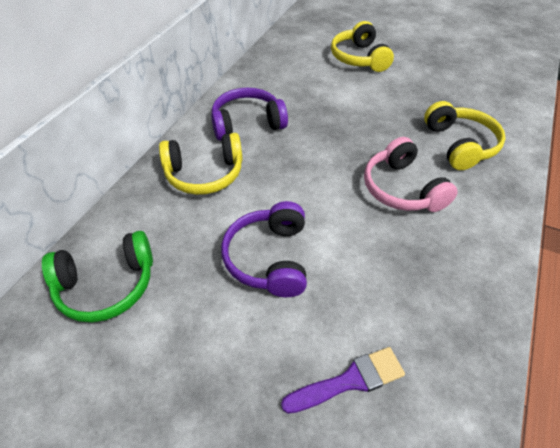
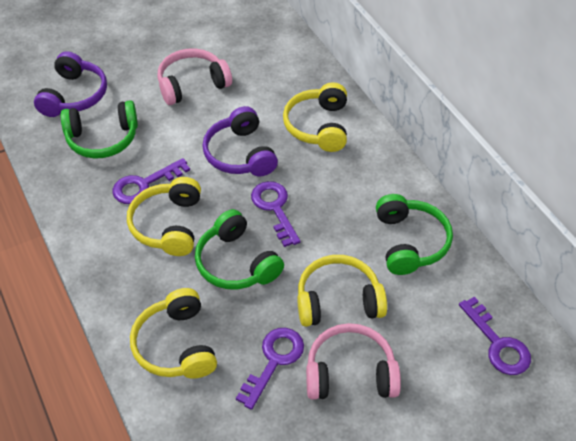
green headphones: 1 -> 3
pink headphones: 1 -> 2
purple brush: 1 -> 0
purple key: 0 -> 4
yellow headphones: 3 -> 4

